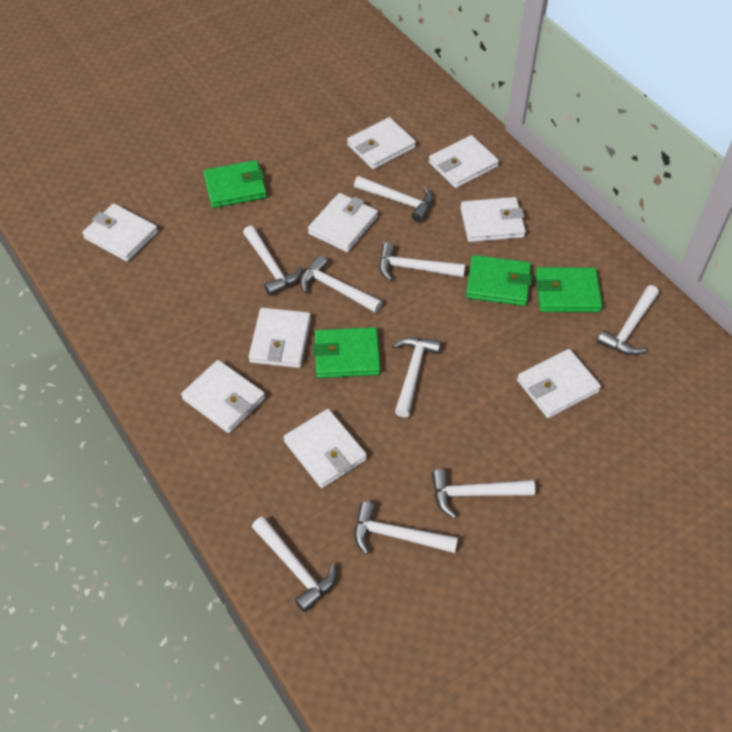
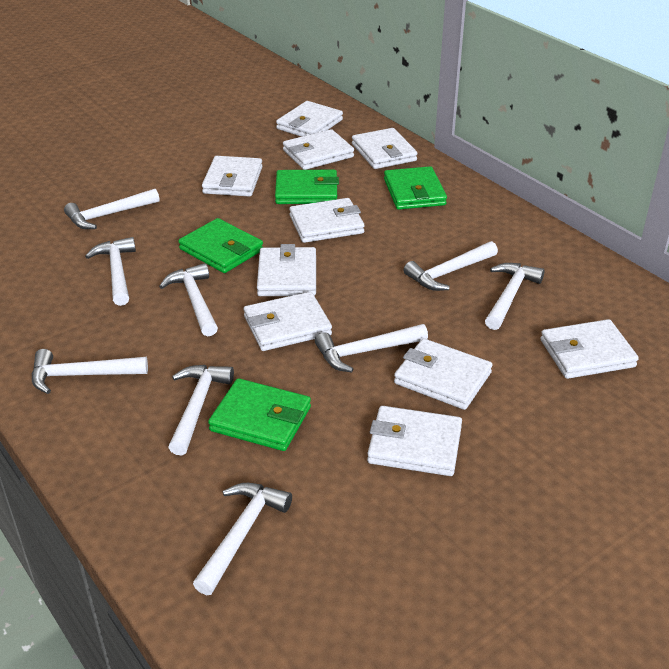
white wallet: 9 -> 10

